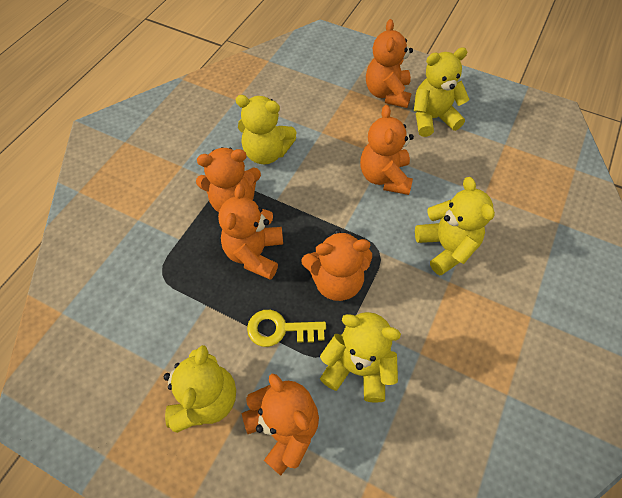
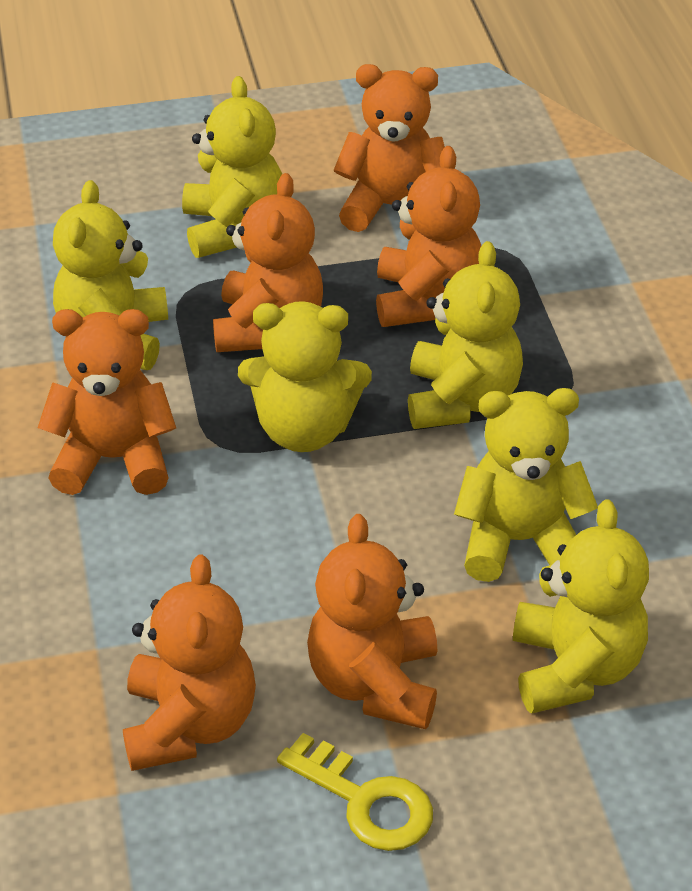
yellow teddy bear: 5 -> 6

